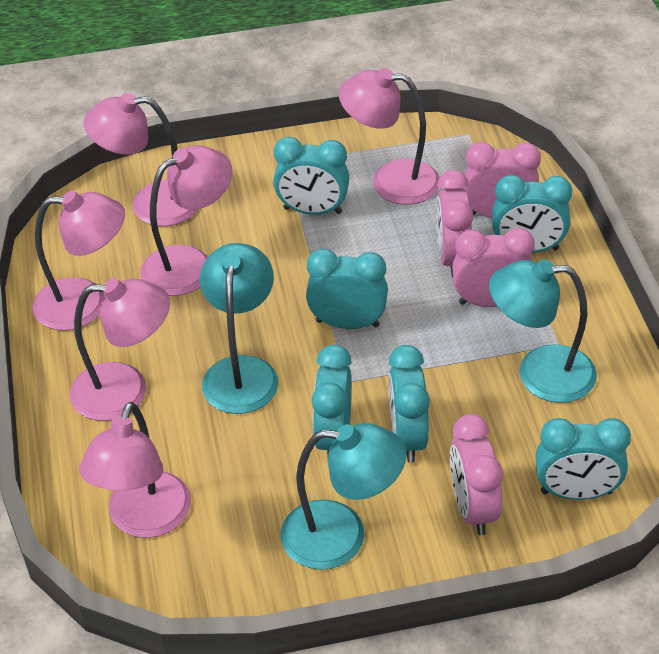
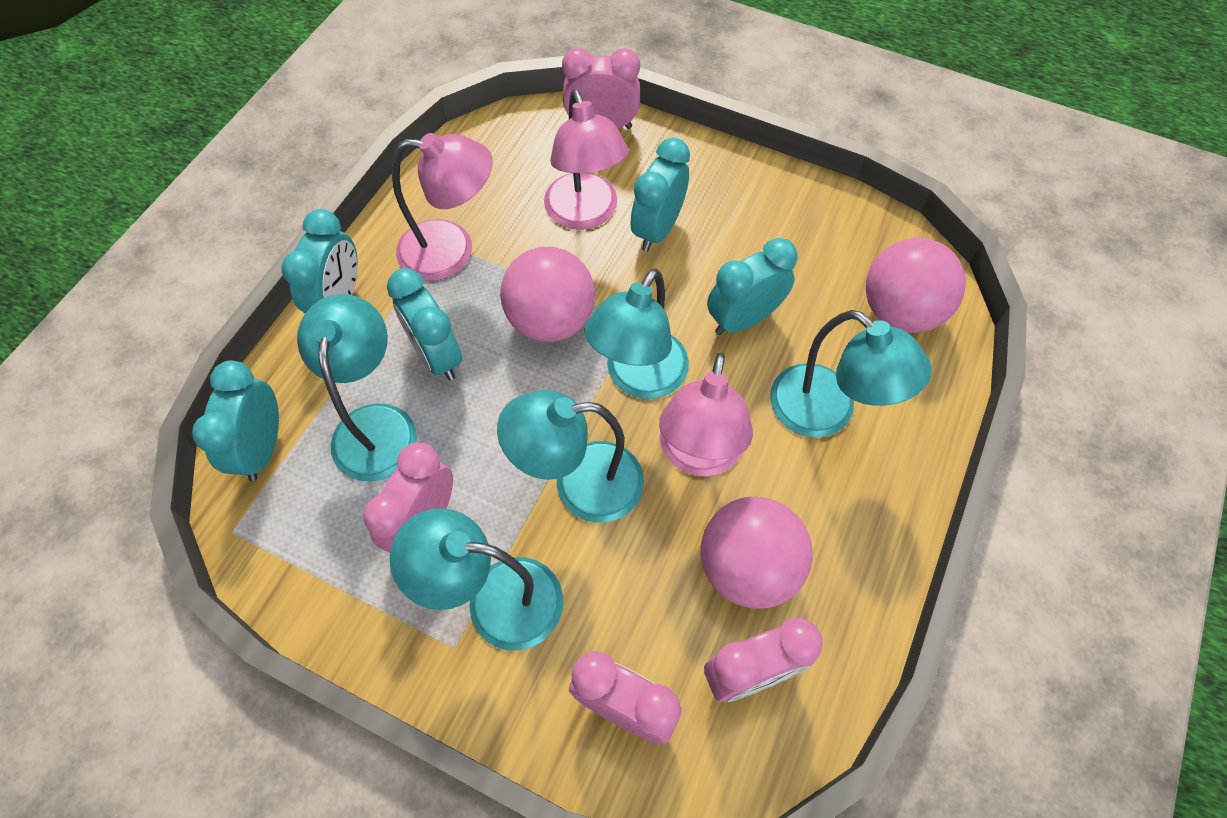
pink ball: 0 -> 3
pink lamp: 6 -> 3
turquoise clock: 6 -> 5
turquoise lamp: 3 -> 5

